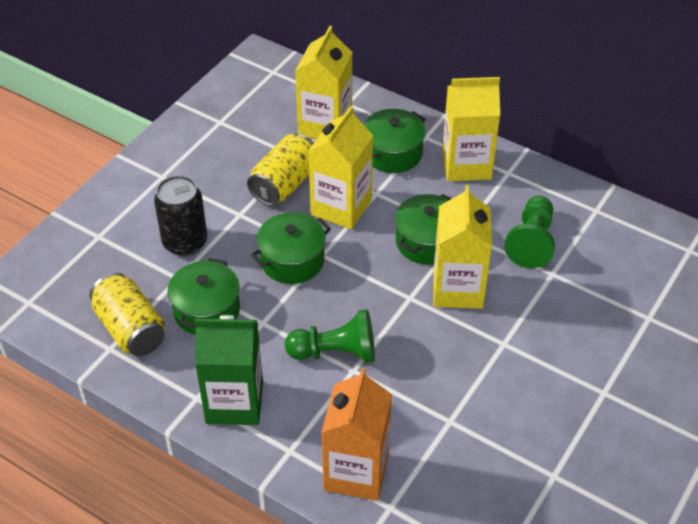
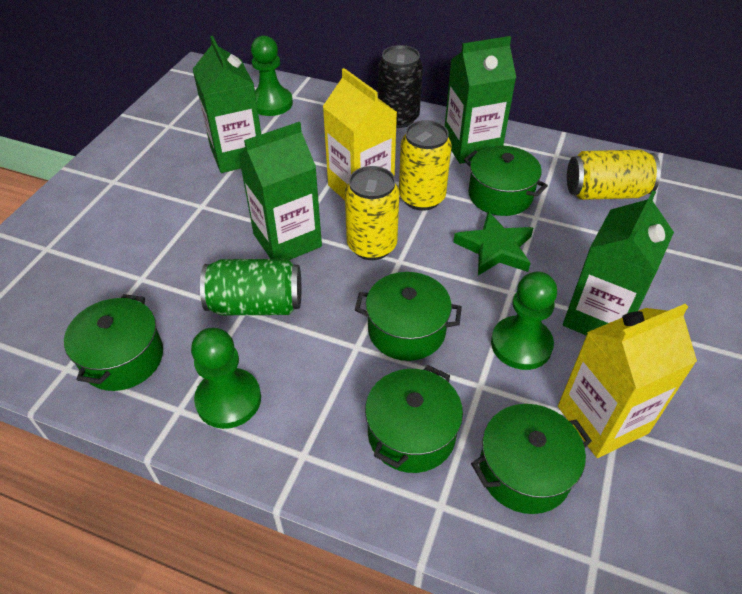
green can: 0 -> 1
green carton: 1 -> 4
green pawn: 2 -> 3
green pot: 4 -> 5
green star: 0 -> 1
orange carton: 1 -> 0
yellow can: 2 -> 3
yellow carton: 4 -> 2

